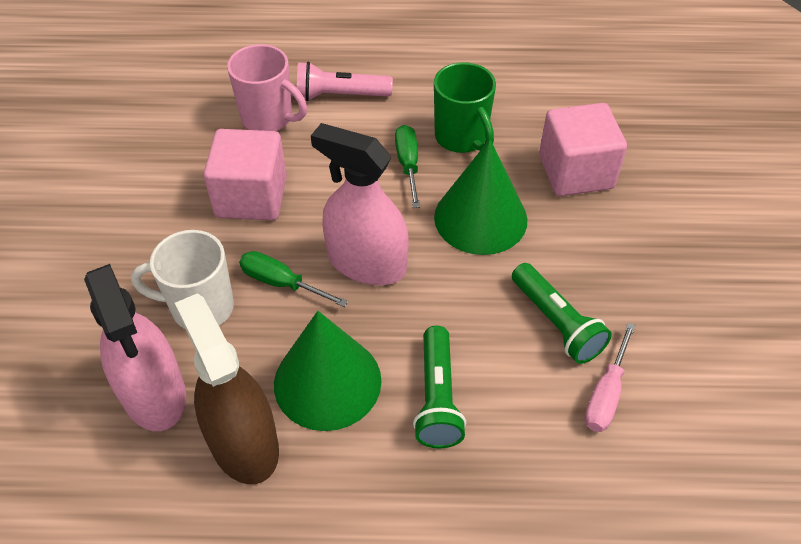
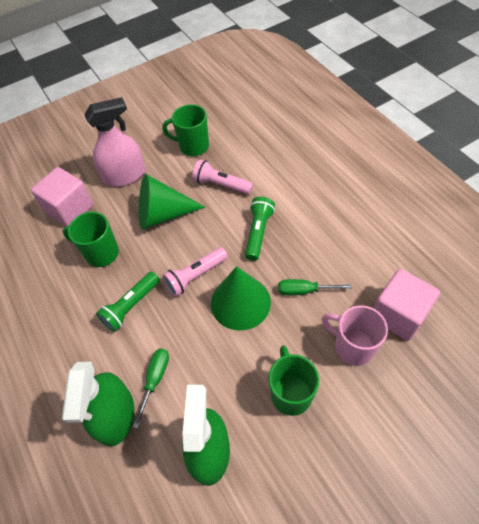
brown spray bottle: 1 -> 0
green mug: 1 -> 3
green spray bottle: 0 -> 2
pink flashlight: 1 -> 2
pink screwdriver: 1 -> 0
pink spray bottle: 2 -> 1
white mug: 1 -> 0

